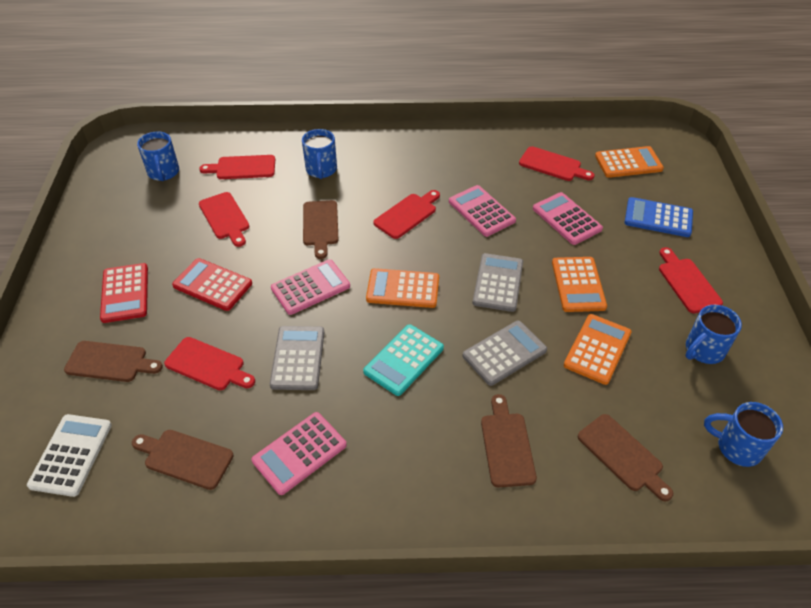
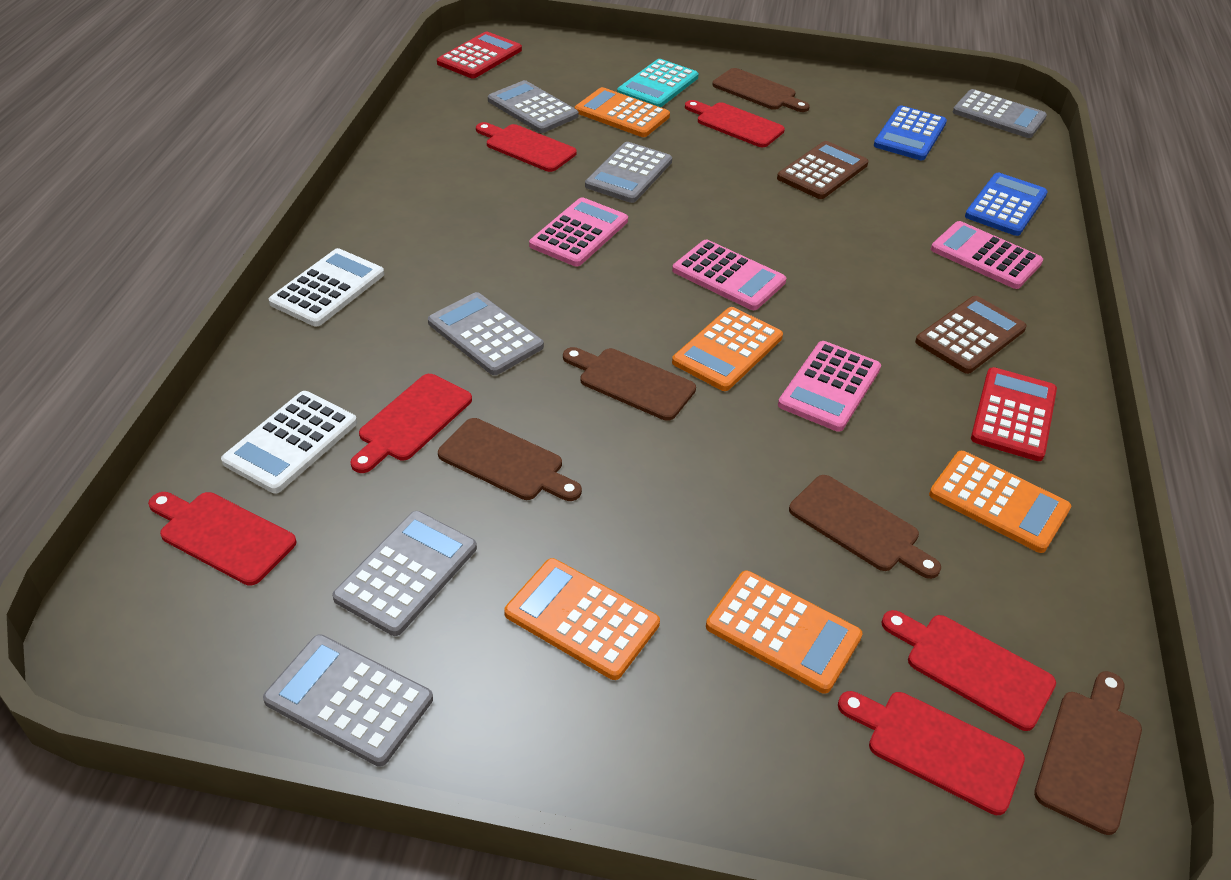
blue calculator: 1 -> 2
blue mug: 4 -> 0
brown calculator: 0 -> 2
grey calculator: 3 -> 6
orange calculator: 4 -> 5
white calculator: 1 -> 2

